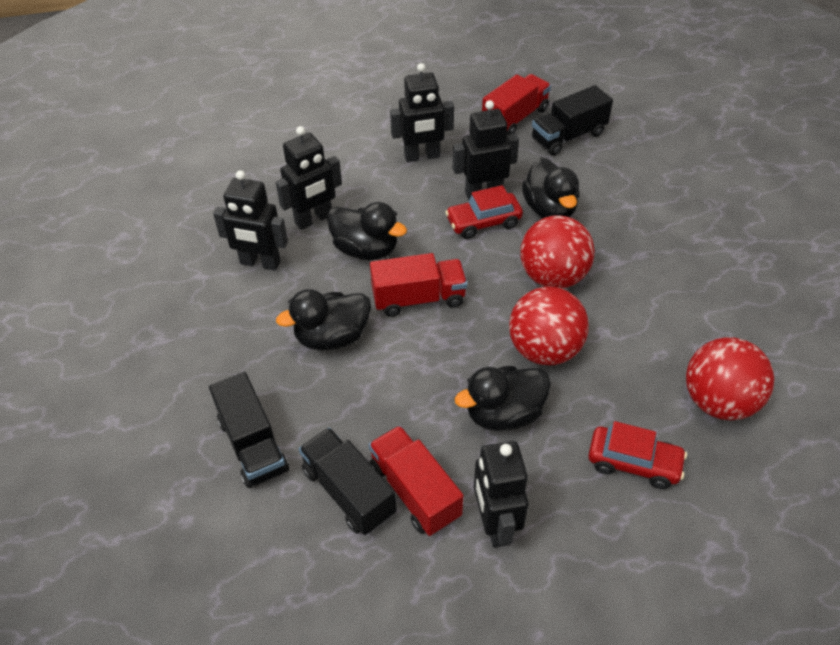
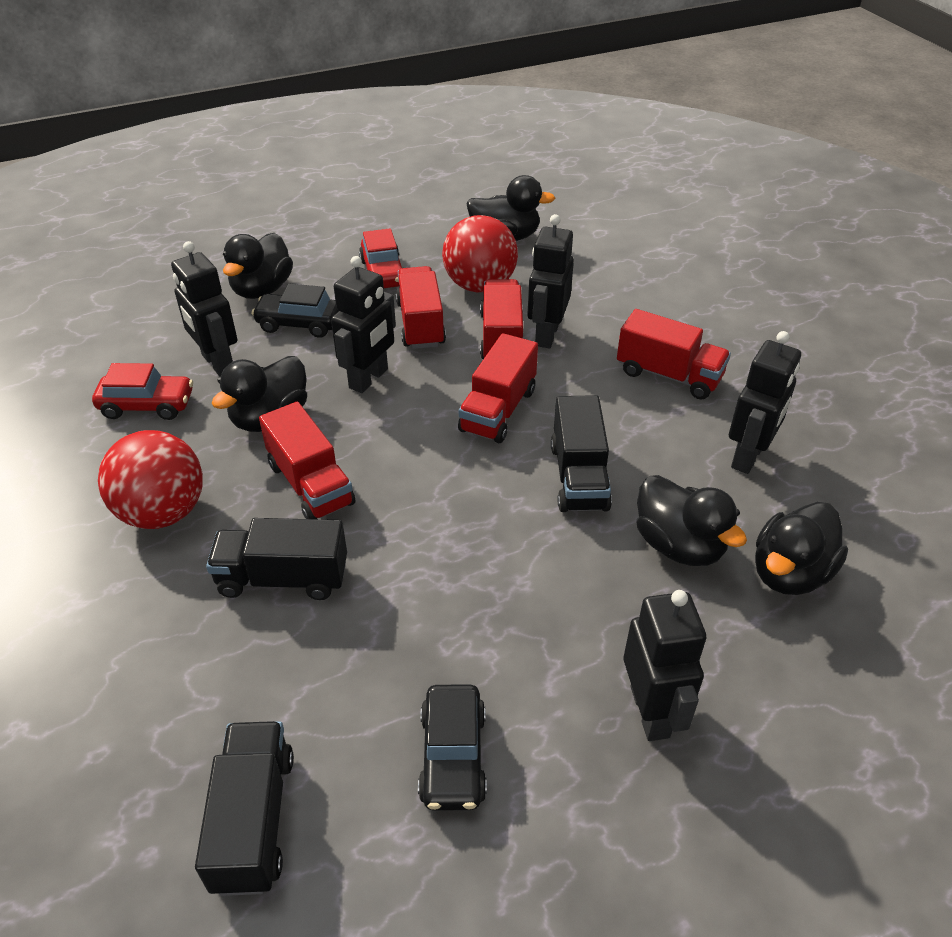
black car: 0 -> 2
black duck: 4 -> 5
red ball: 3 -> 2
red truck: 3 -> 5

